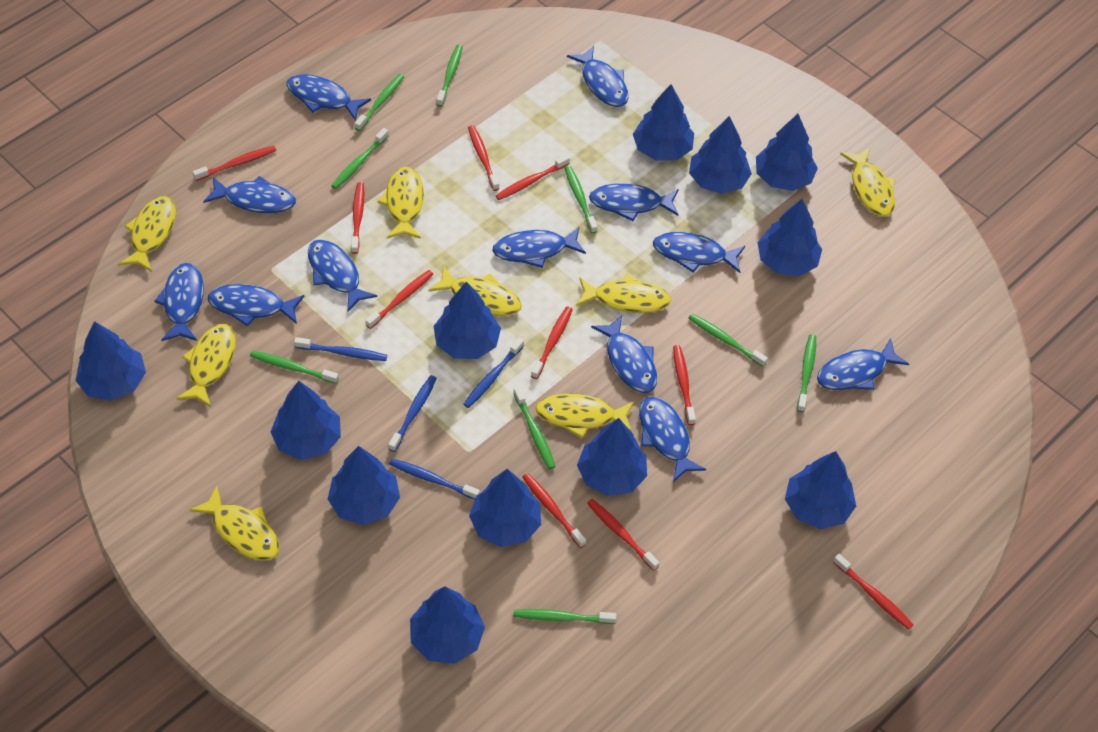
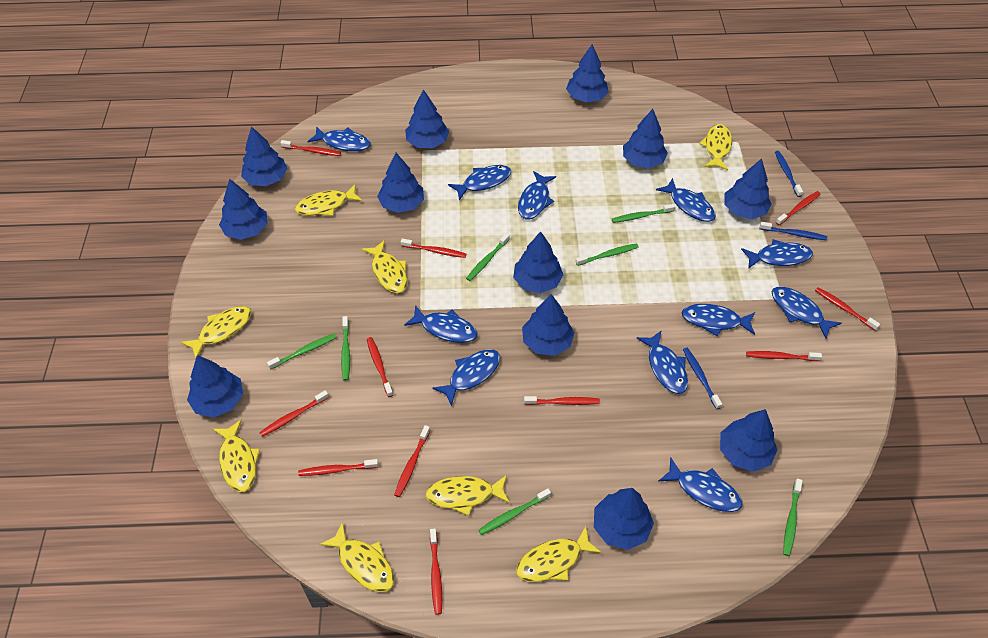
blue fish: 12 -> 11
blue toothbrush: 4 -> 3
green toothbrush: 9 -> 7
red toothbrush: 10 -> 11

